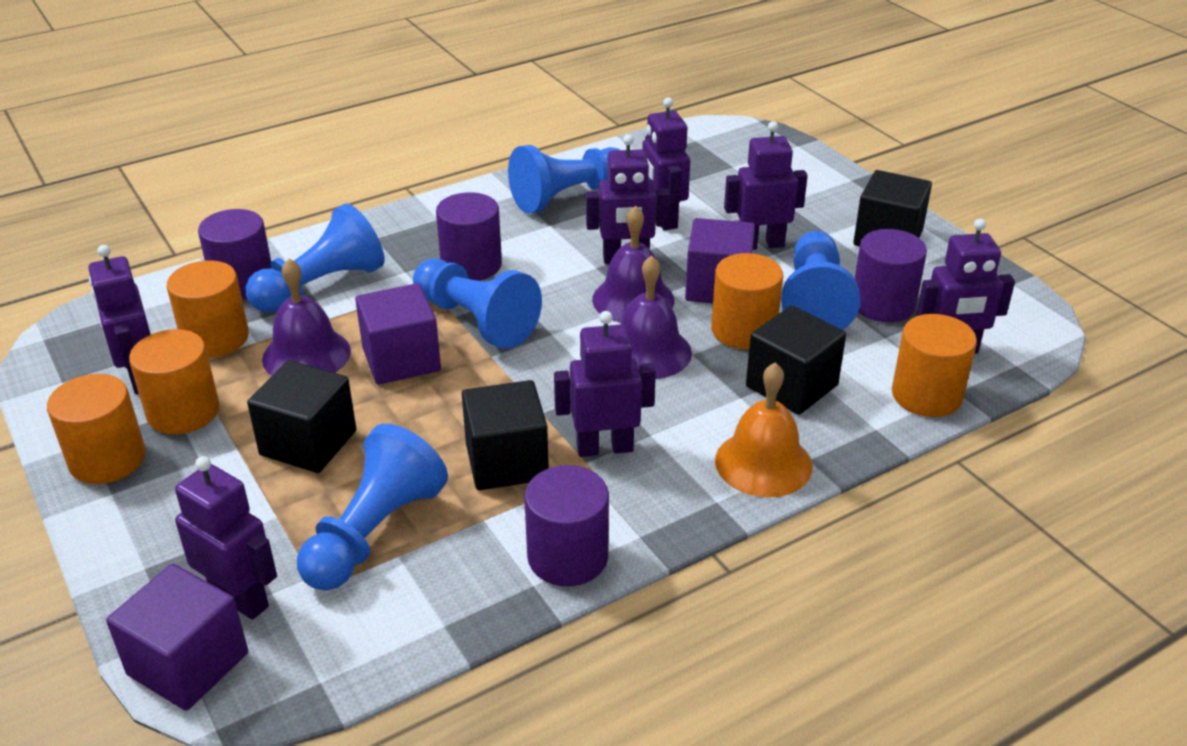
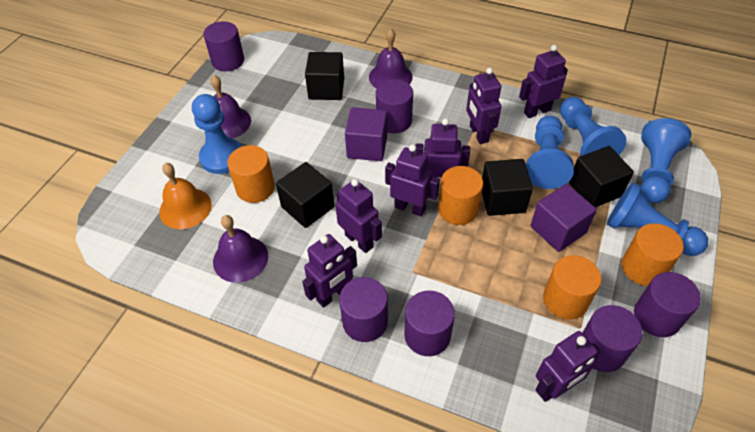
orange cylinder: 5 -> 4
purple cube: 3 -> 2
purple cylinder: 4 -> 6

